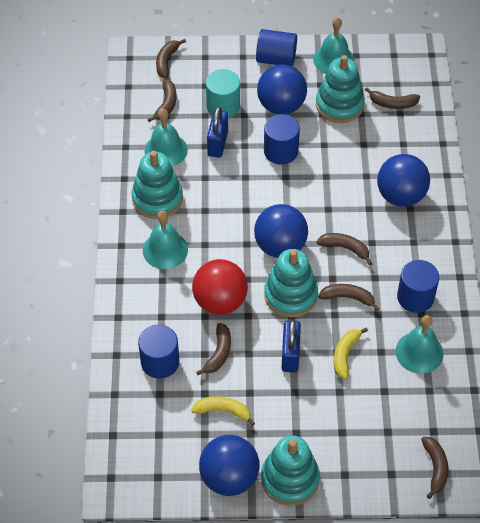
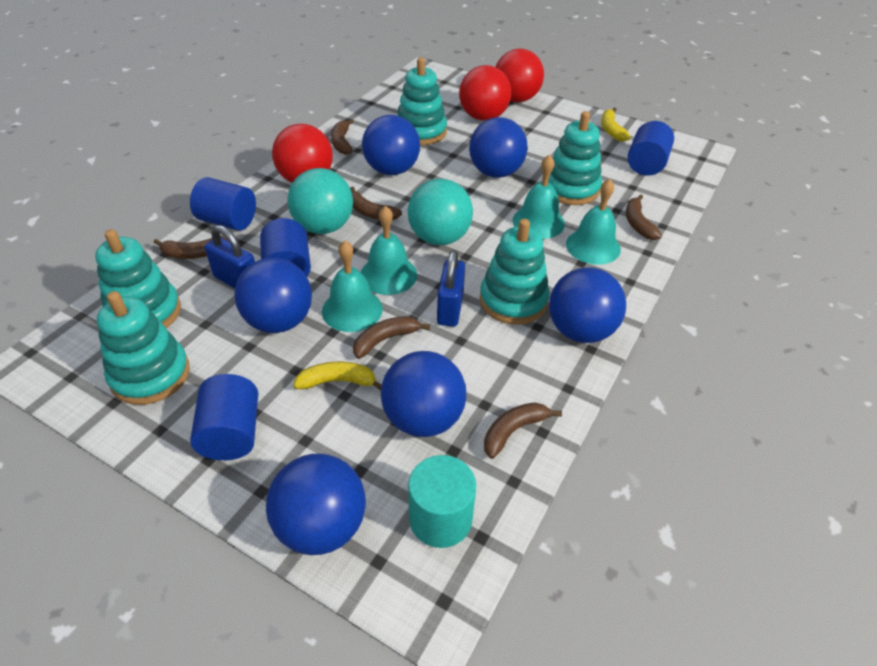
blue ball: 4 -> 6
brown banana: 7 -> 6
red ball: 1 -> 3
turquoise ball: 0 -> 2
turquoise stacking toy: 4 -> 5

